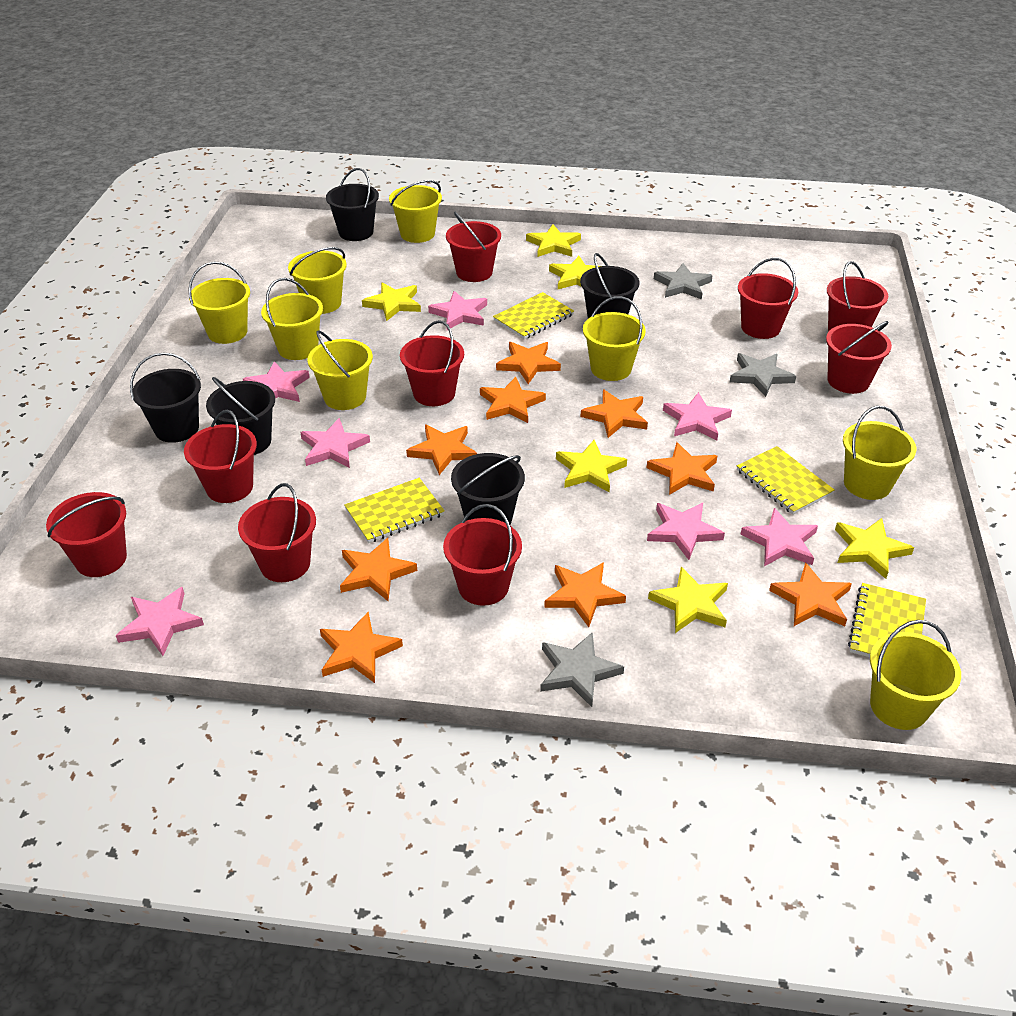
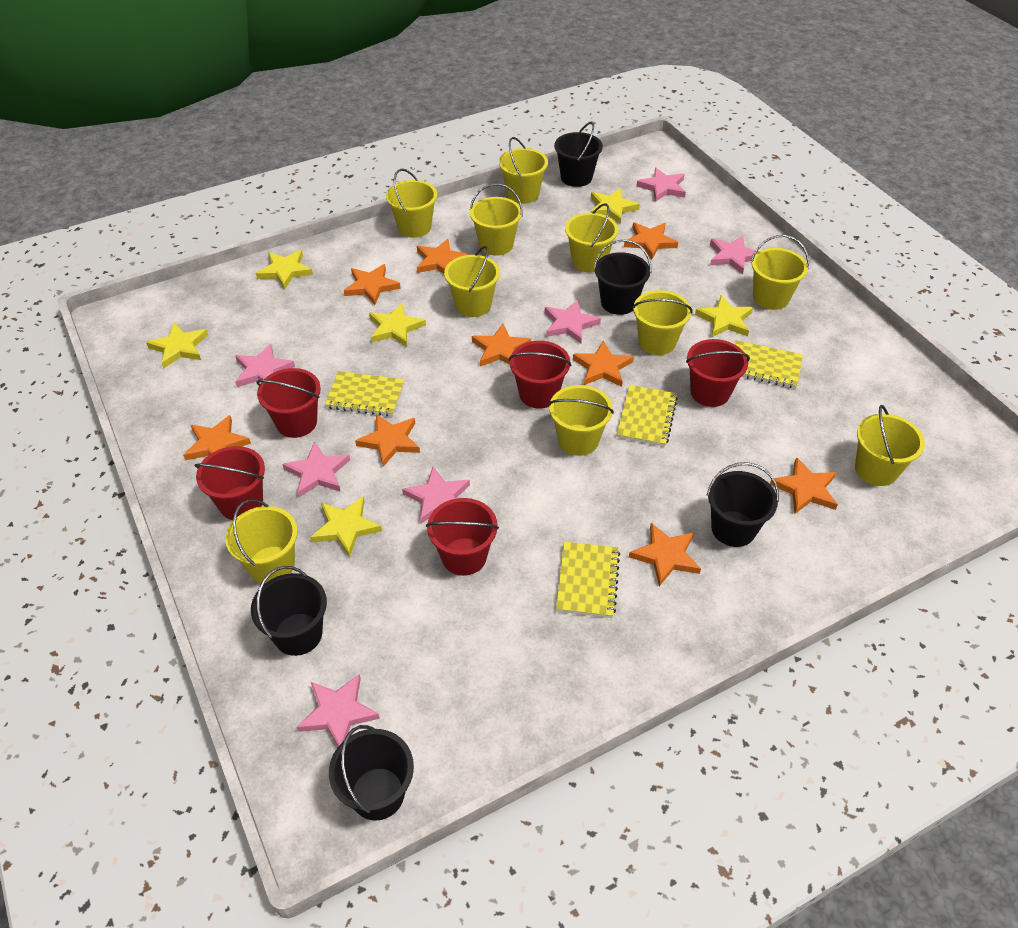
grey star: 3 -> 0
red bucket: 9 -> 5
yellow bucket: 8 -> 10

